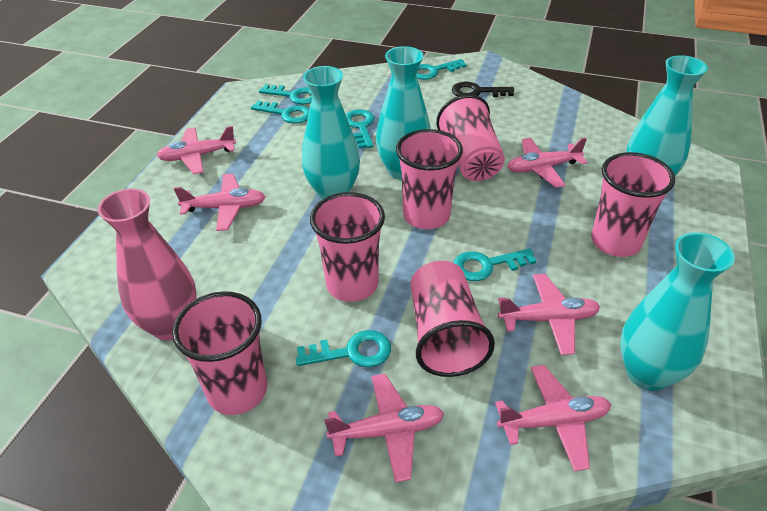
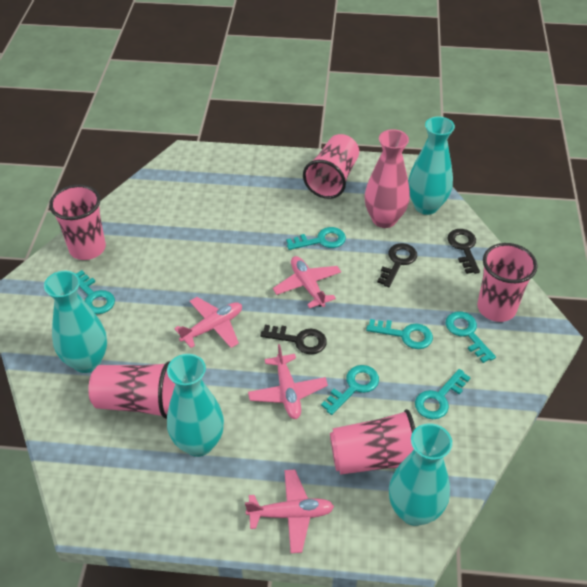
black key: 1 -> 3
pink cup: 6 -> 5
pink plane: 6 -> 4

